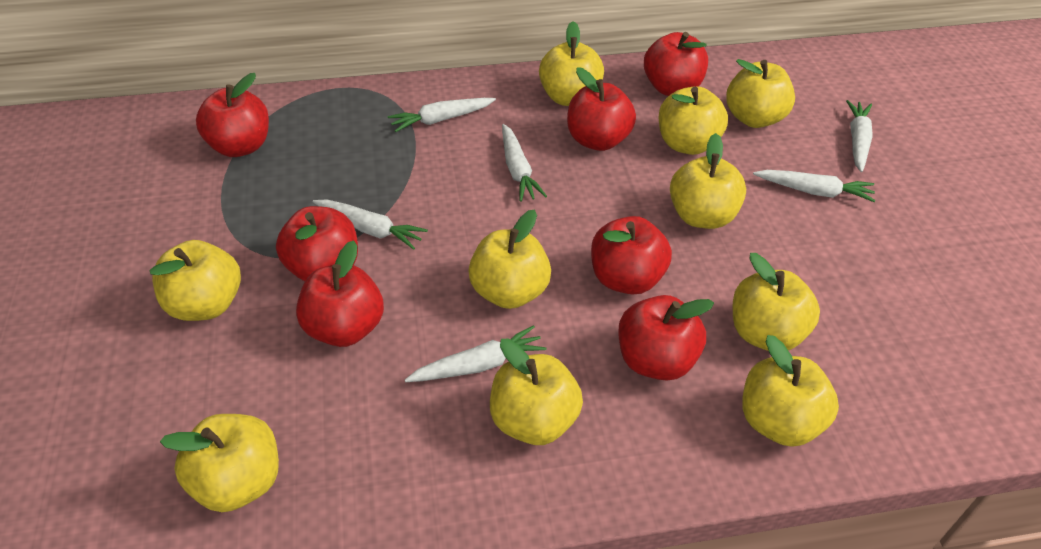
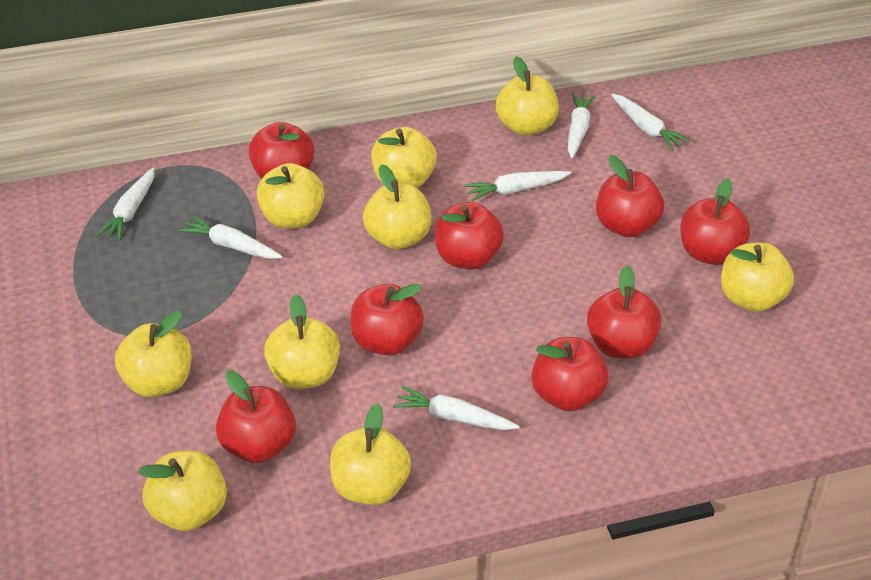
red apple: 7 -> 8
yellow apple: 10 -> 9

